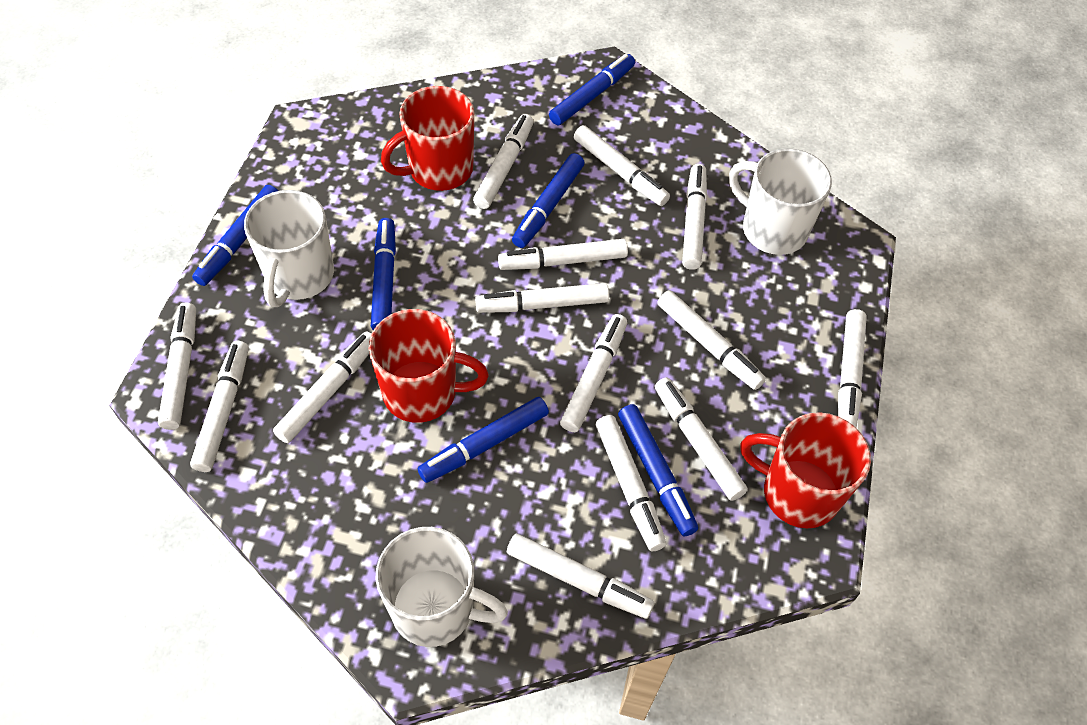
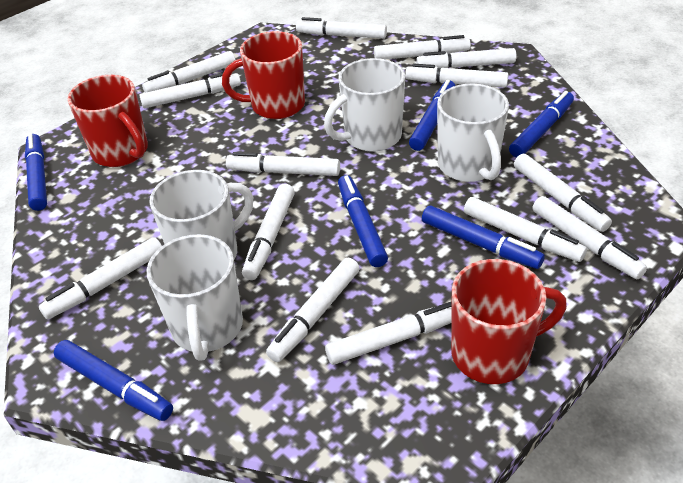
white mug: 3 -> 4

